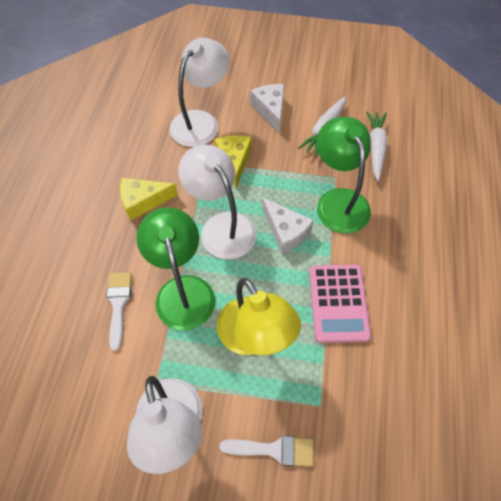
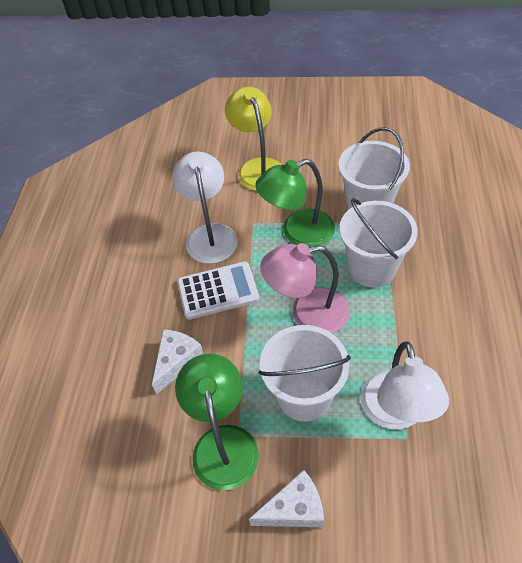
pink calculator: 1 -> 0
pink lamp: 0 -> 1
white brush: 2 -> 0
white bucket: 0 -> 3
white calculator: 0 -> 1
white carrot: 2 -> 0
white lamp: 3 -> 2
yellow cheese: 2 -> 0

